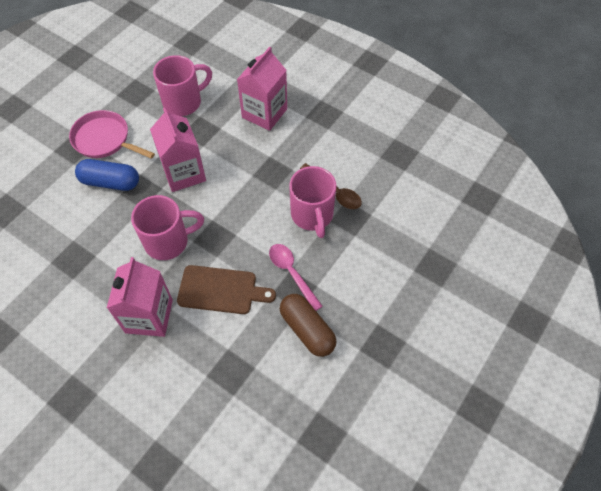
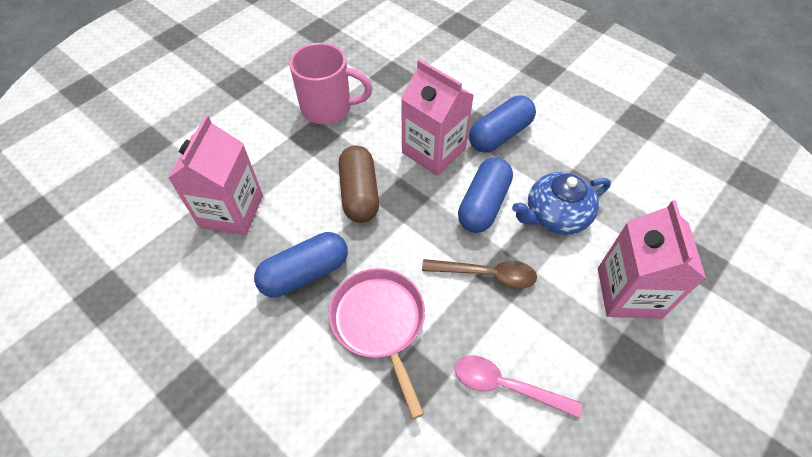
blue capsule: 1 -> 3
blue teapot: 0 -> 1
brown cutting board: 1 -> 0
pink mug: 3 -> 1

